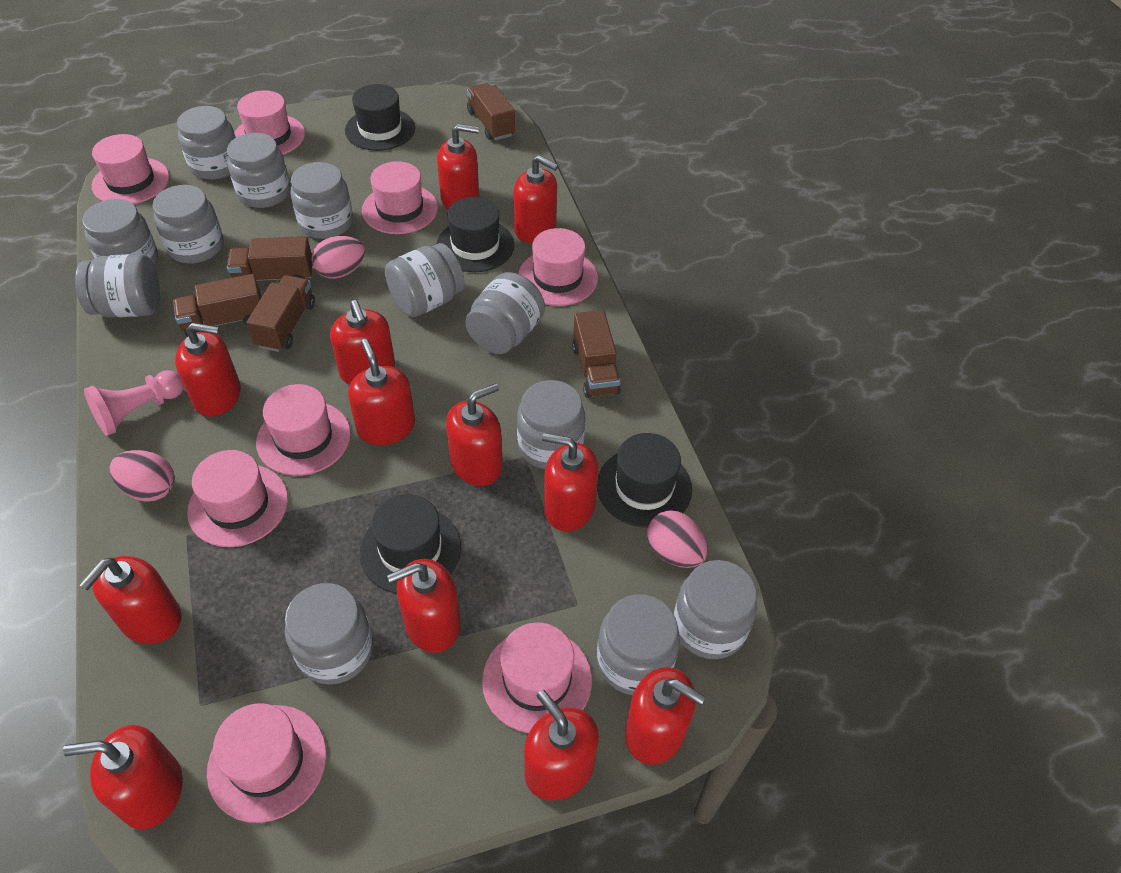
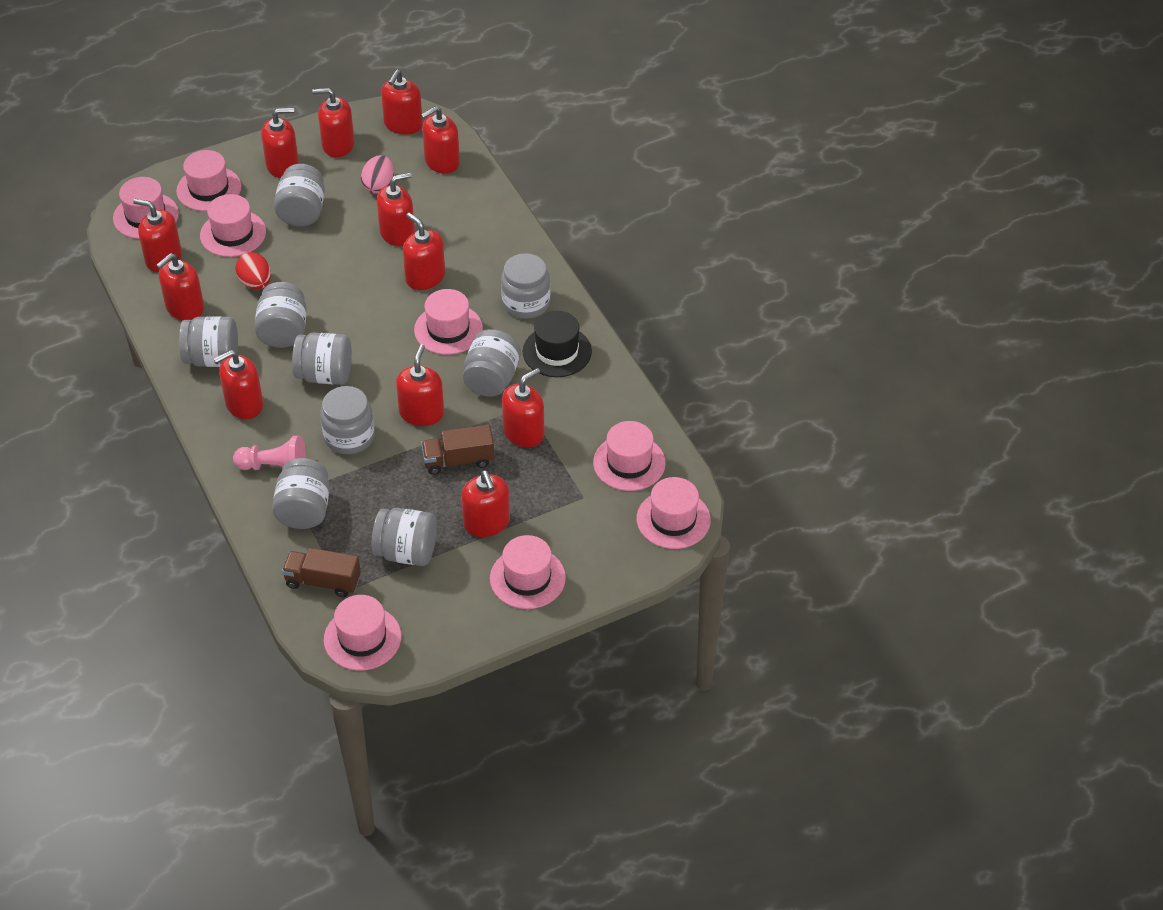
black hat: 4 -> 1
brown truck: 5 -> 2
grey jar: 12 -> 9
pink egg: 3 -> 1
red egg: 0 -> 1

